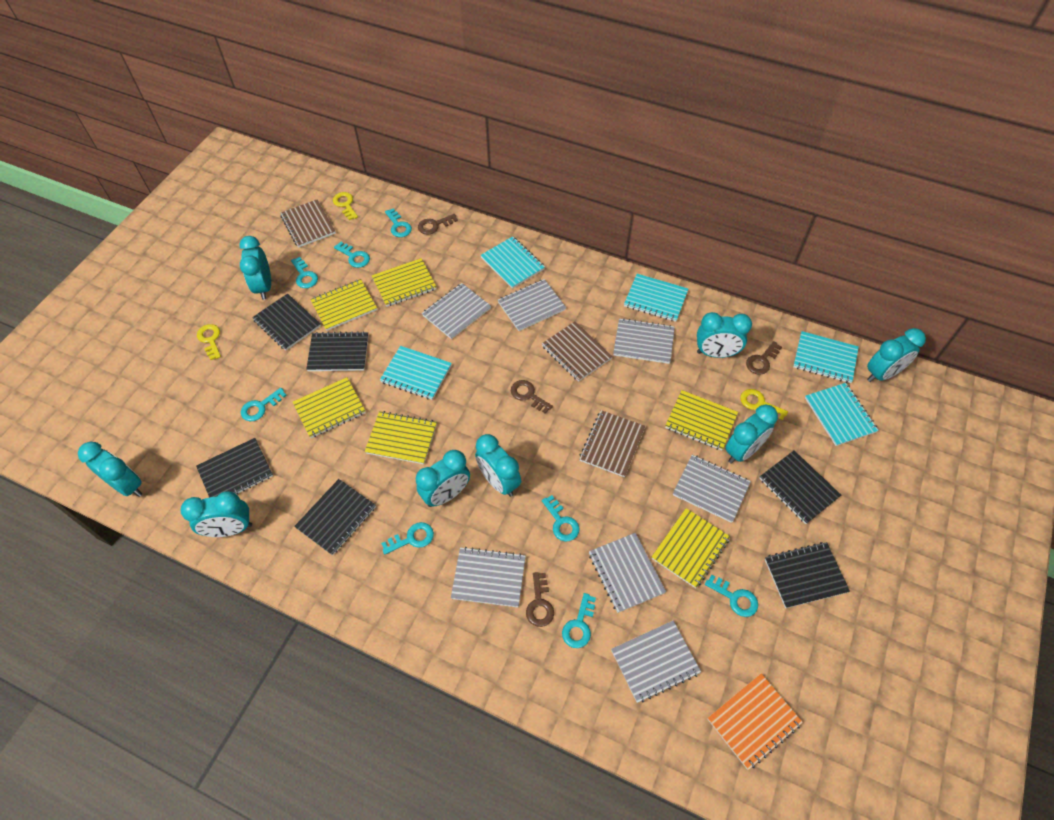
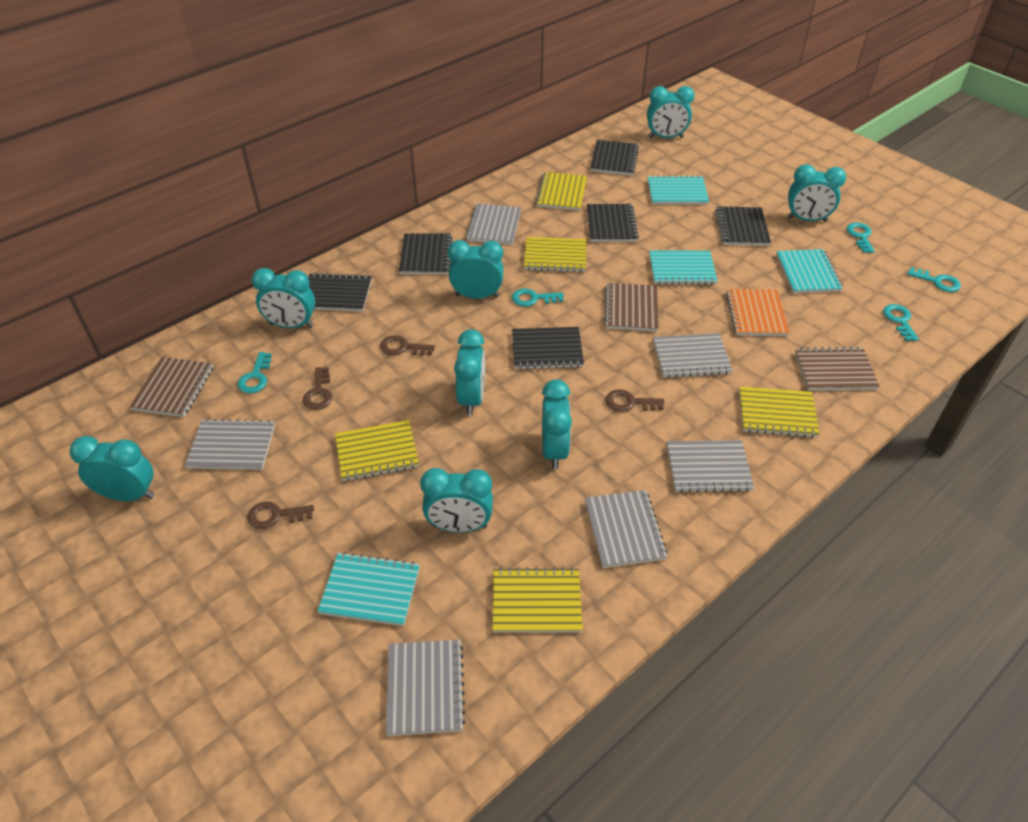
grey notebook: 7 -> 6
turquoise key: 8 -> 5
turquoise notebook: 5 -> 4
yellow key: 3 -> 0
yellow notebook: 6 -> 5

